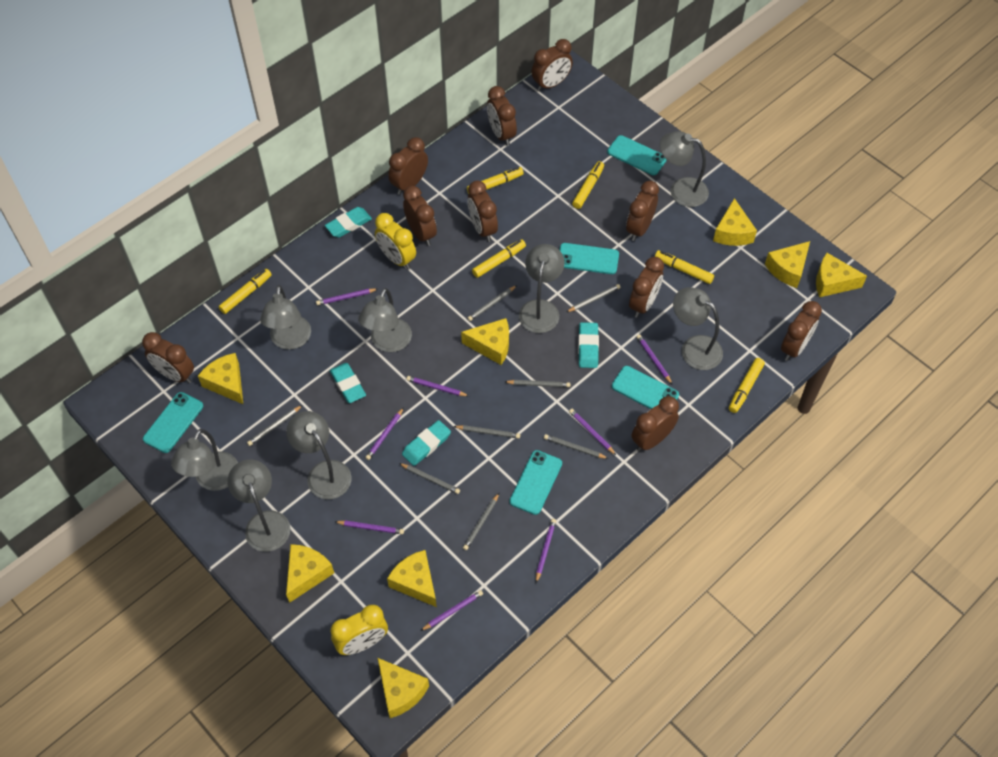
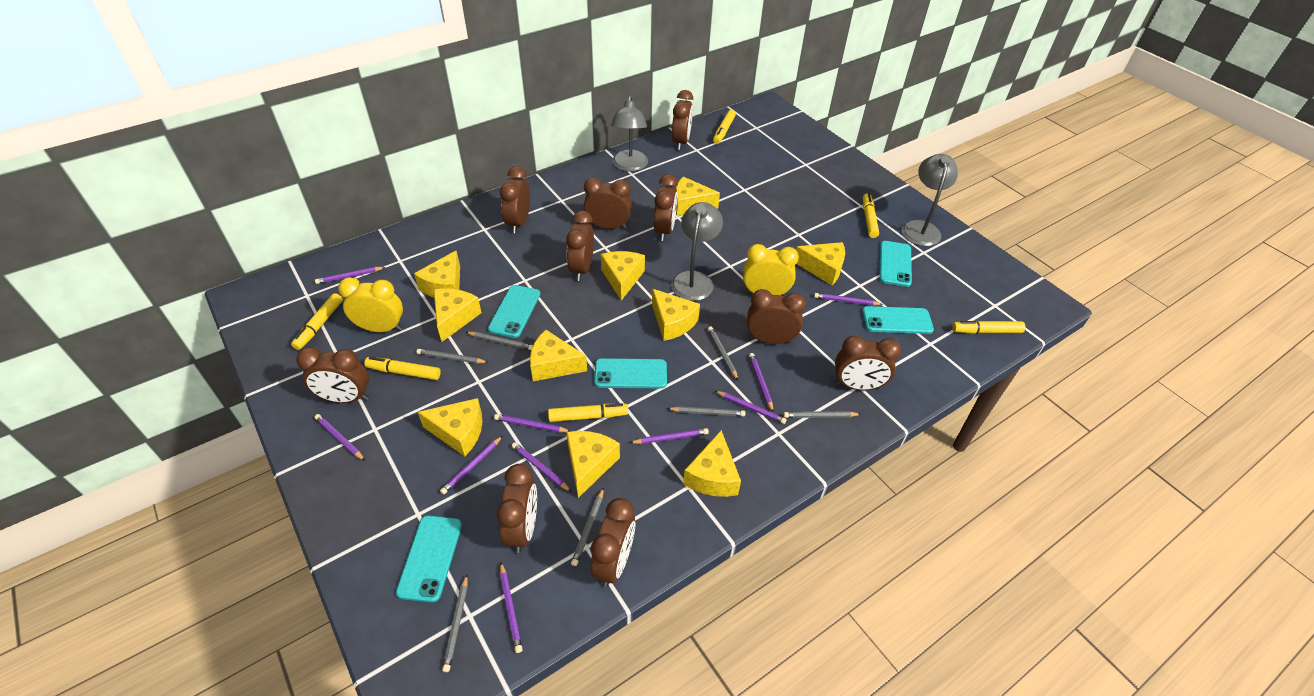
grey lamp: 8 -> 3
grey pencil: 8 -> 7
purple pencil: 8 -> 10
turquoise eraser: 4 -> 0
yellow cheese: 8 -> 10

